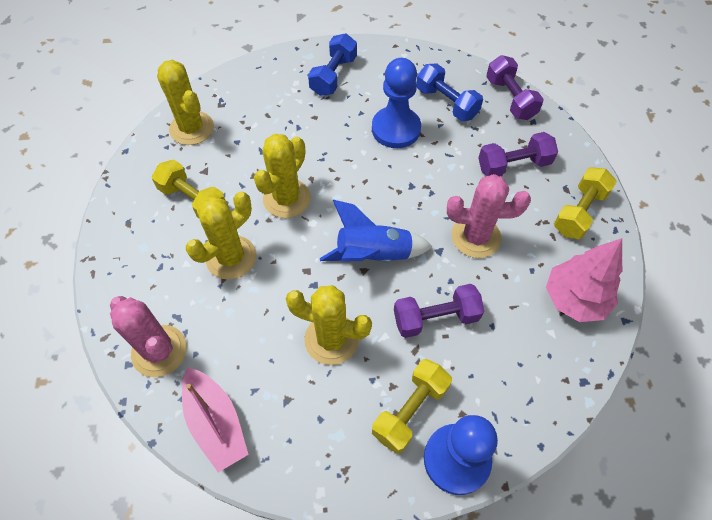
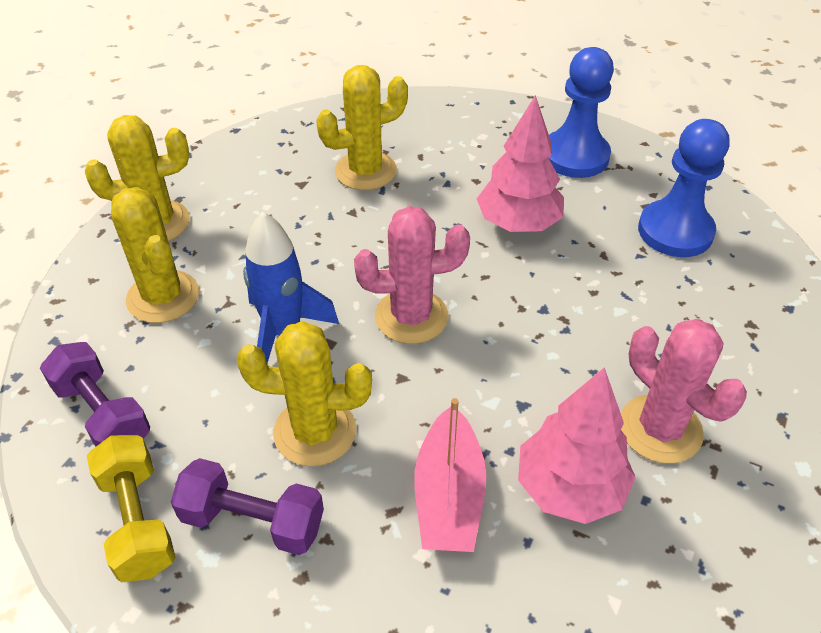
blue dumbbell: 2 -> 0
pink tree: 1 -> 2
purple dumbbell: 3 -> 2
yellow dumbbell: 3 -> 1

